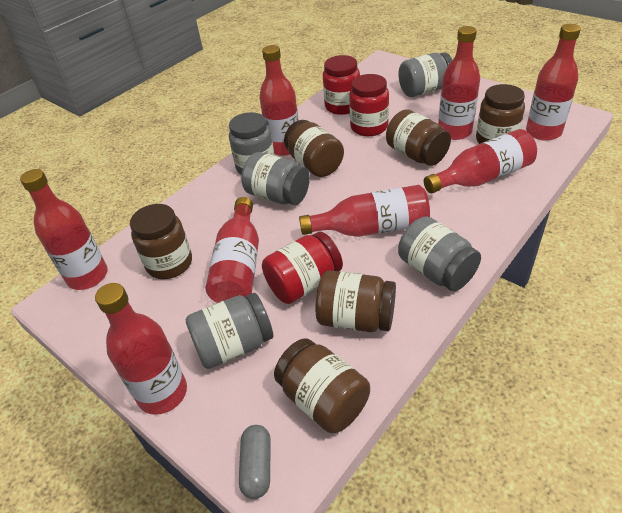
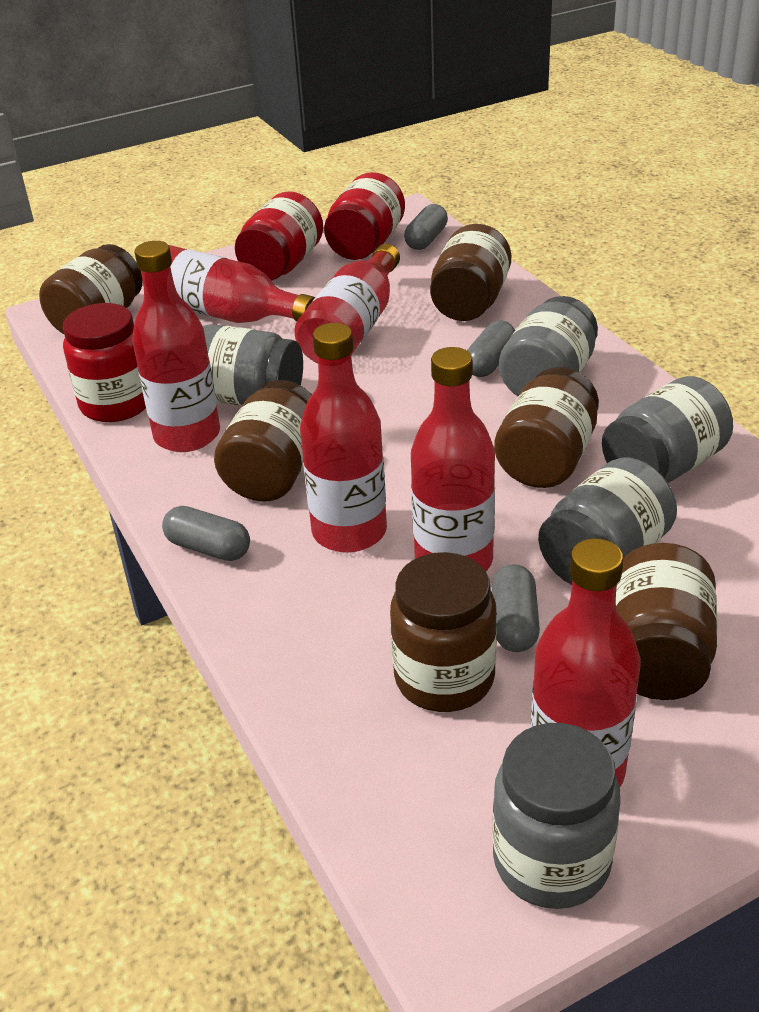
grey capsule: 1 -> 4
red bottle: 8 -> 6

